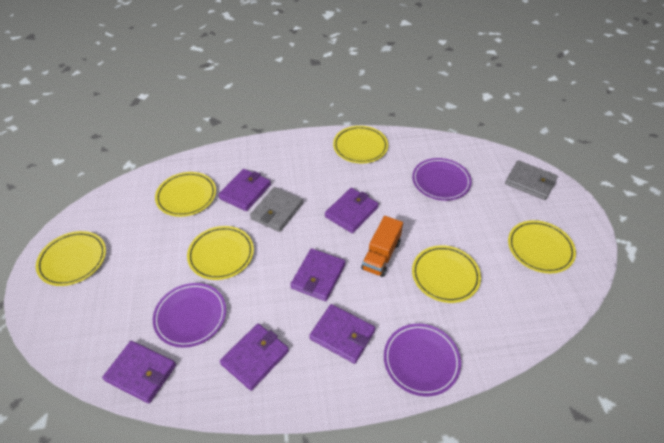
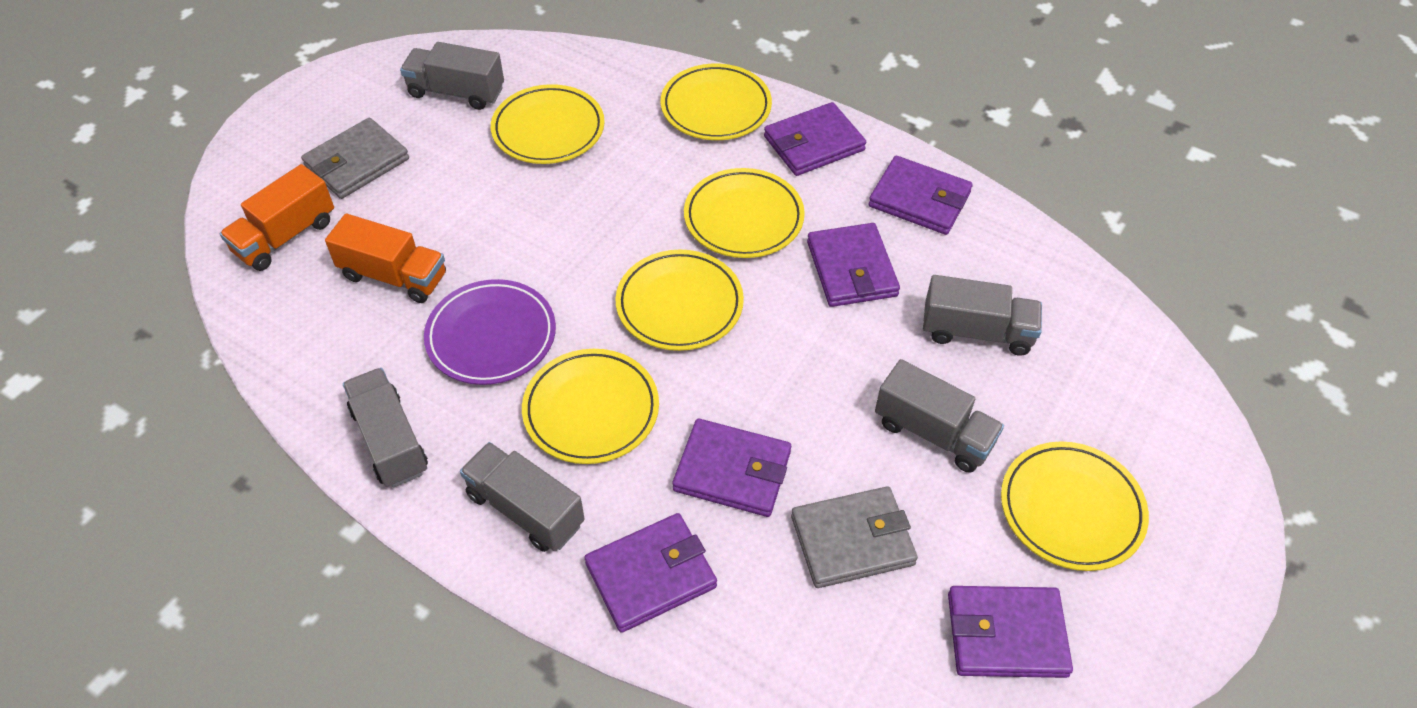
grey truck: 0 -> 5
orange truck: 1 -> 2
purple plate: 3 -> 1

